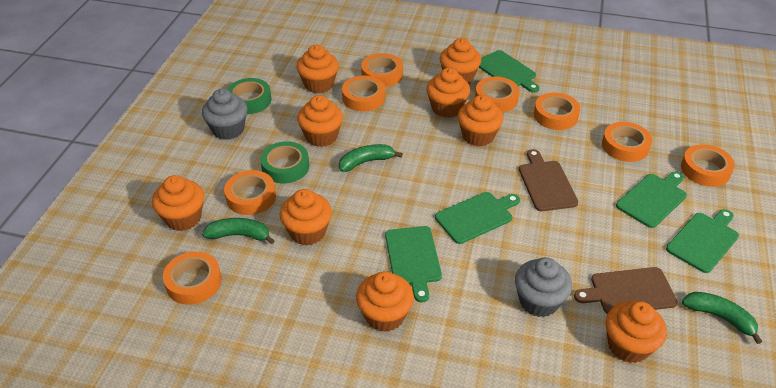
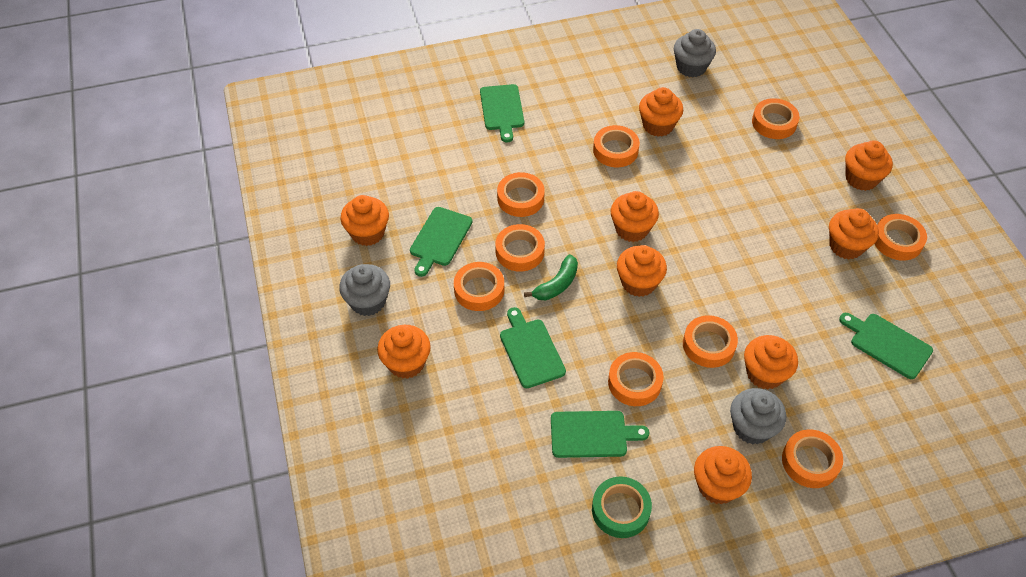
brown cutting board: 2 -> 0
green banana: 3 -> 1
green tape: 2 -> 1
grey cupcake: 2 -> 3
orange tape: 8 -> 9

